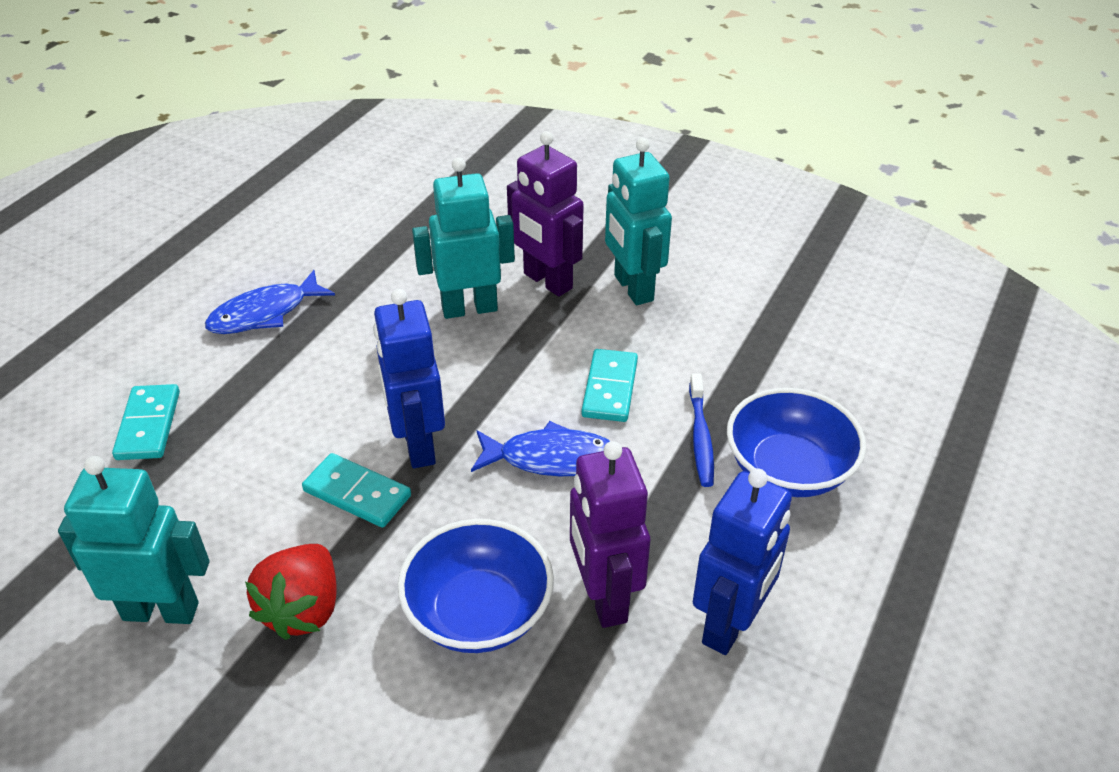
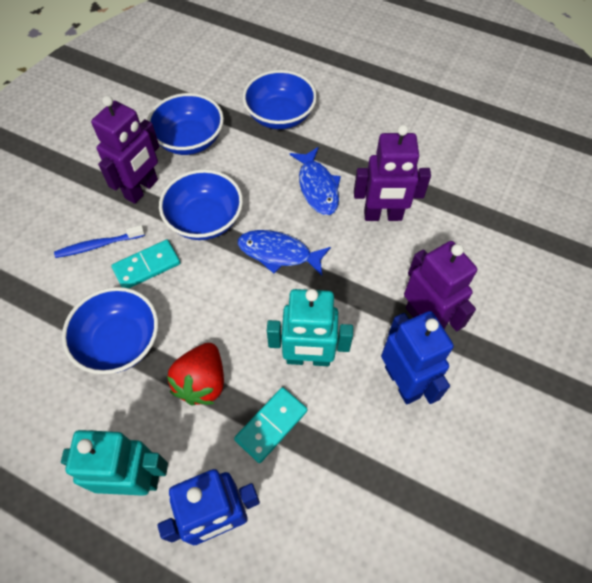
blue bowl: 2 -> 4
purple robot: 2 -> 3
turquoise domino: 3 -> 2
turquoise robot: 3 -> 2

